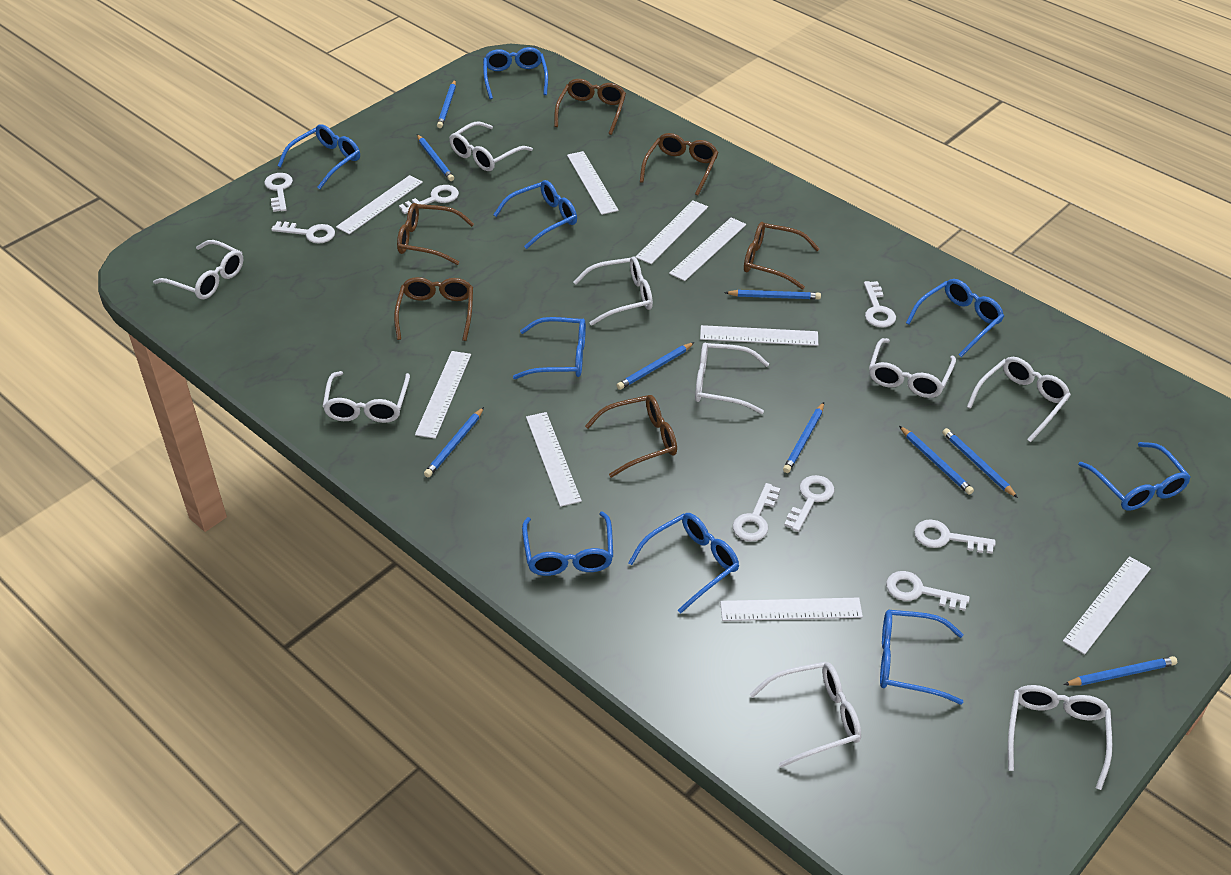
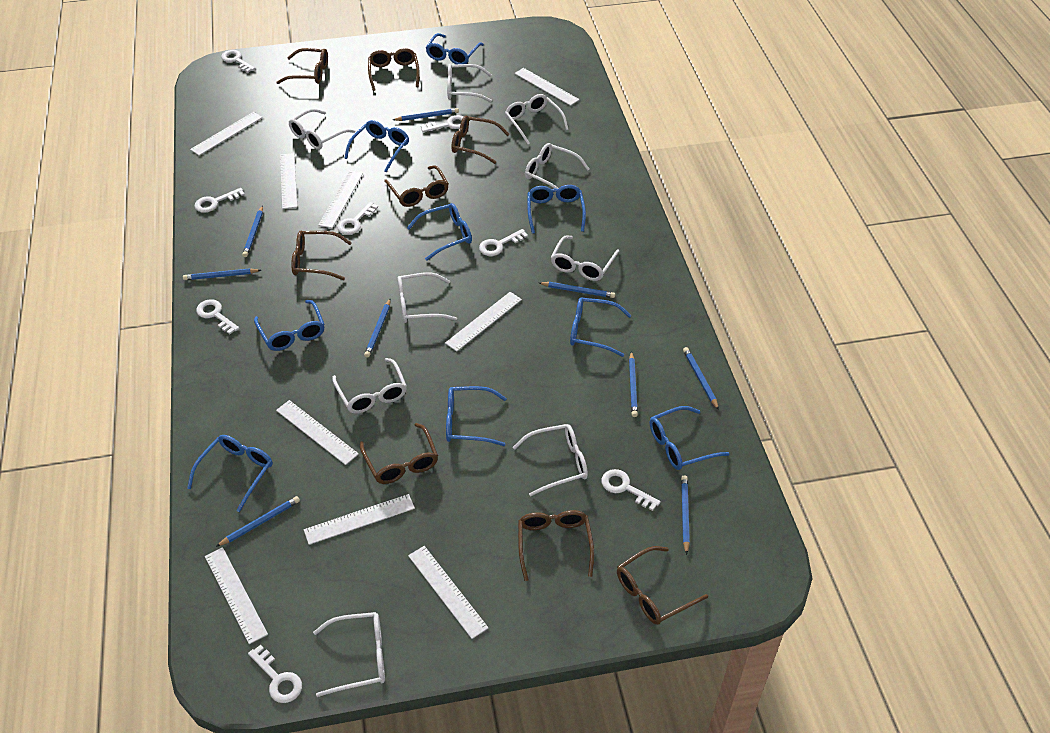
brown glasses: 6 -> 8

